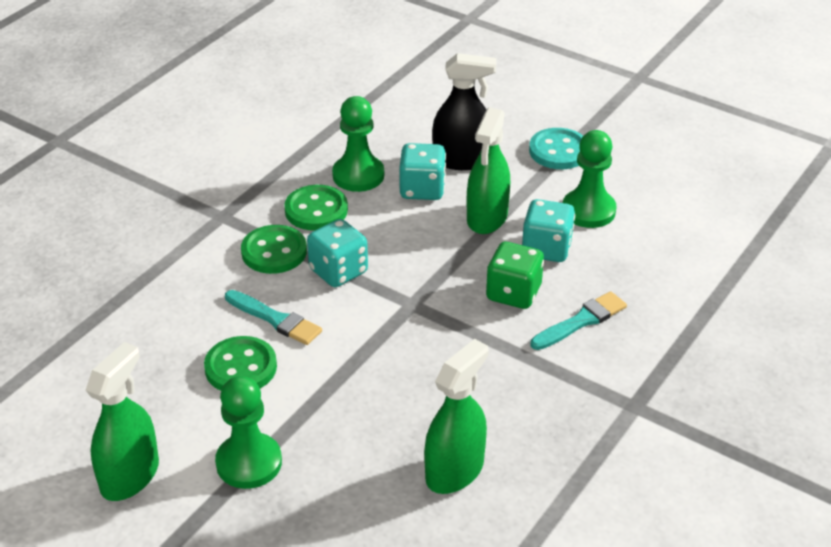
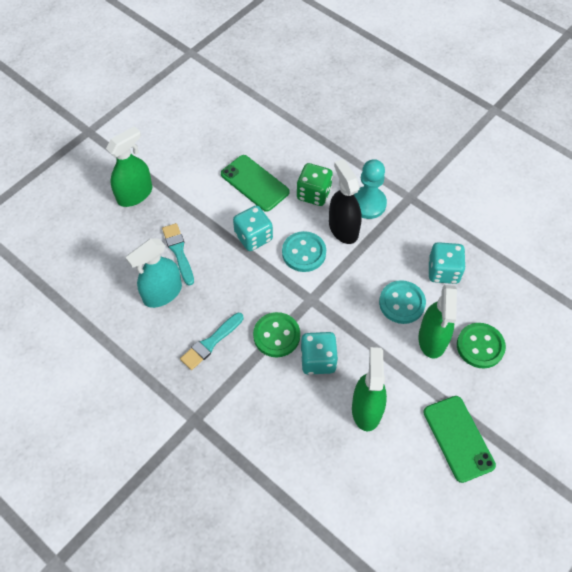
green button: 3 -> 2
green pawn: 3 -> 0
green phone: 0 -> 2
turquoise button: 1 -> 2
turquoise pawn: 0 -> 1
turquoise spray bottle: 0 -> 1

